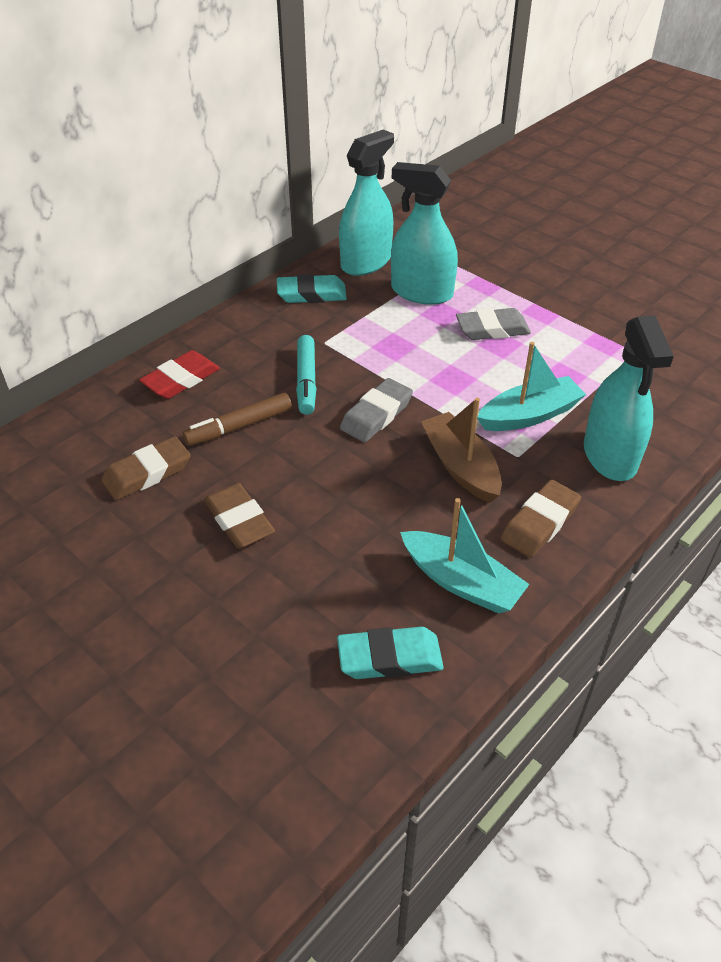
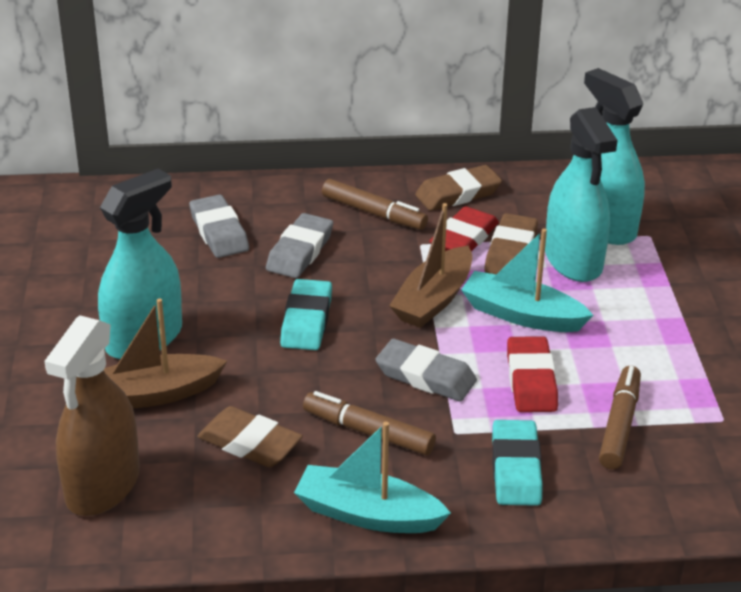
brown boat: 1 -> 2
brown marker: 1 -> 3
brown spray bottle: 0 -> 1
grey eraser: 2 -> 3
red eraser: 1 -> 2
turquoise marker: 1 -> 0

